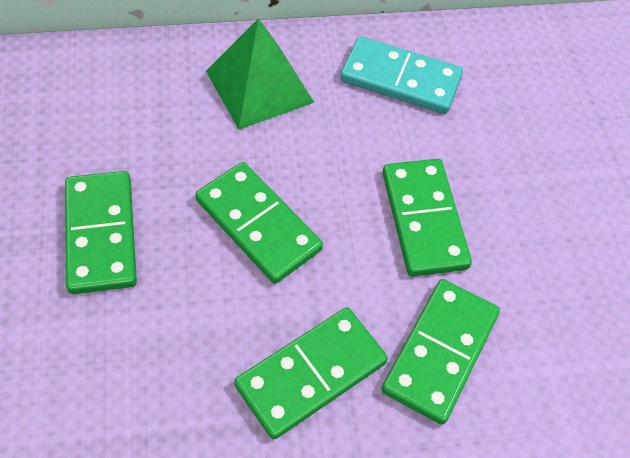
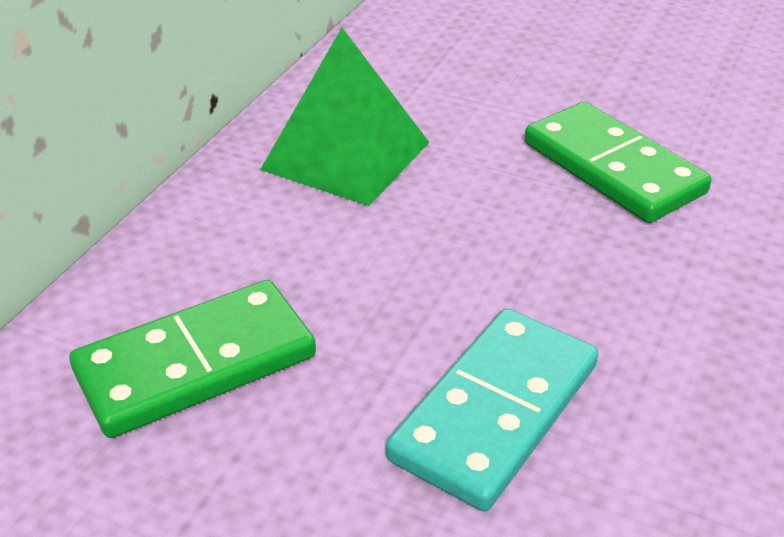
green domino: 5 -> 2

